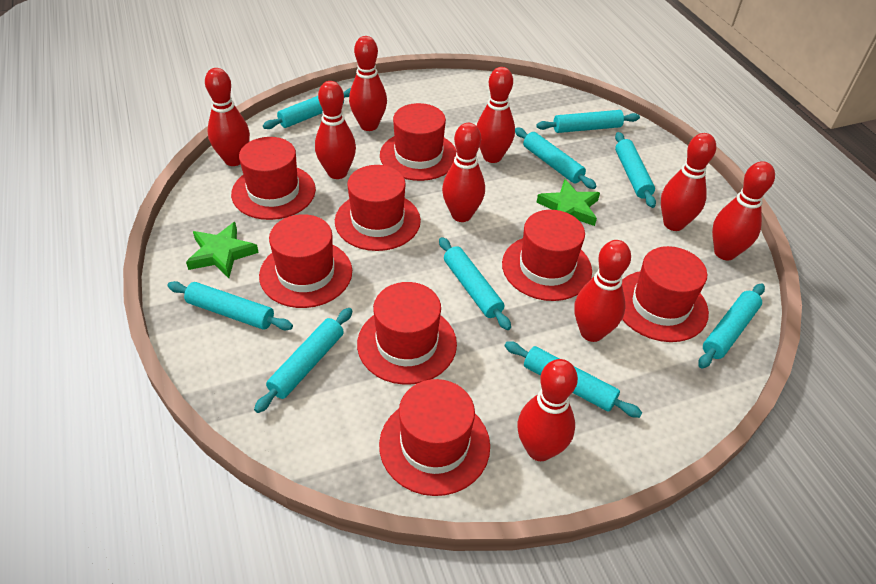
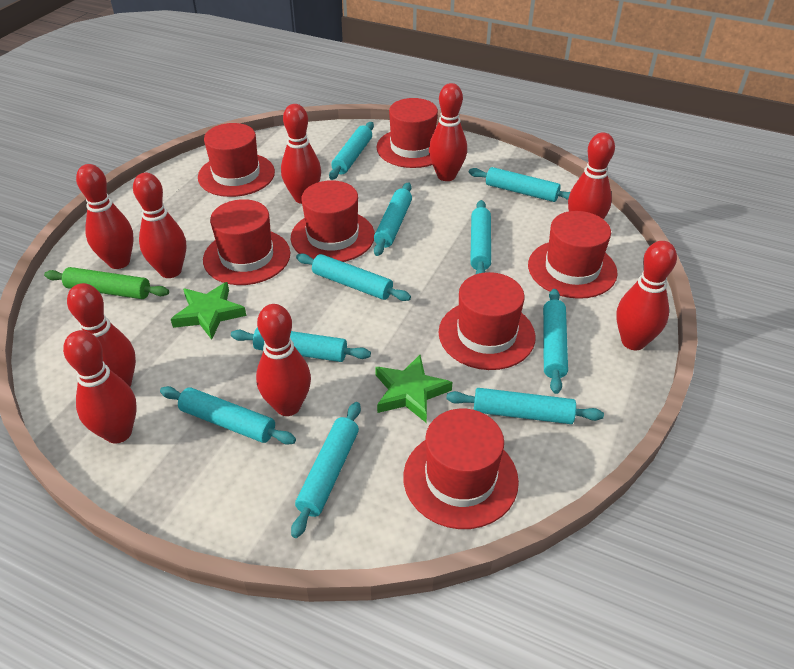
green rolling pin: 0 -> 1
red hat: 8 -> 7
turquoise rolling pin: 9 -> 10

